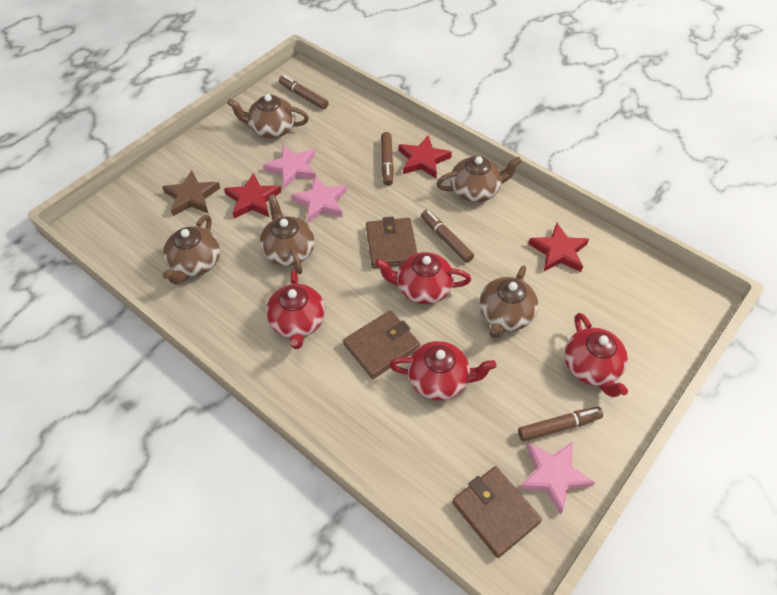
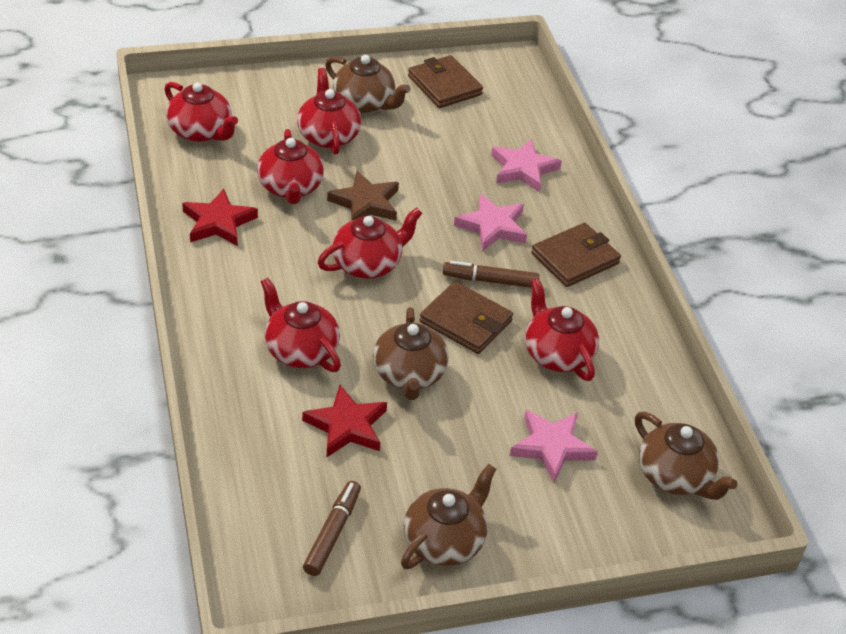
brown marker: 4 -> 2
brown teapot: 5 -> 4
red star: 3 -> 2
red teapot: 4 -> 6

